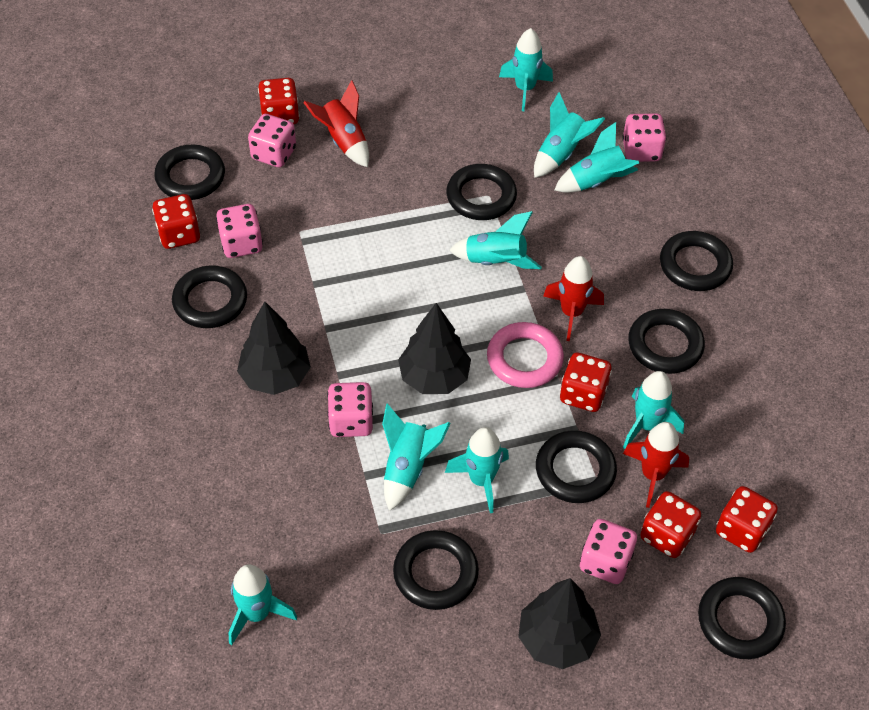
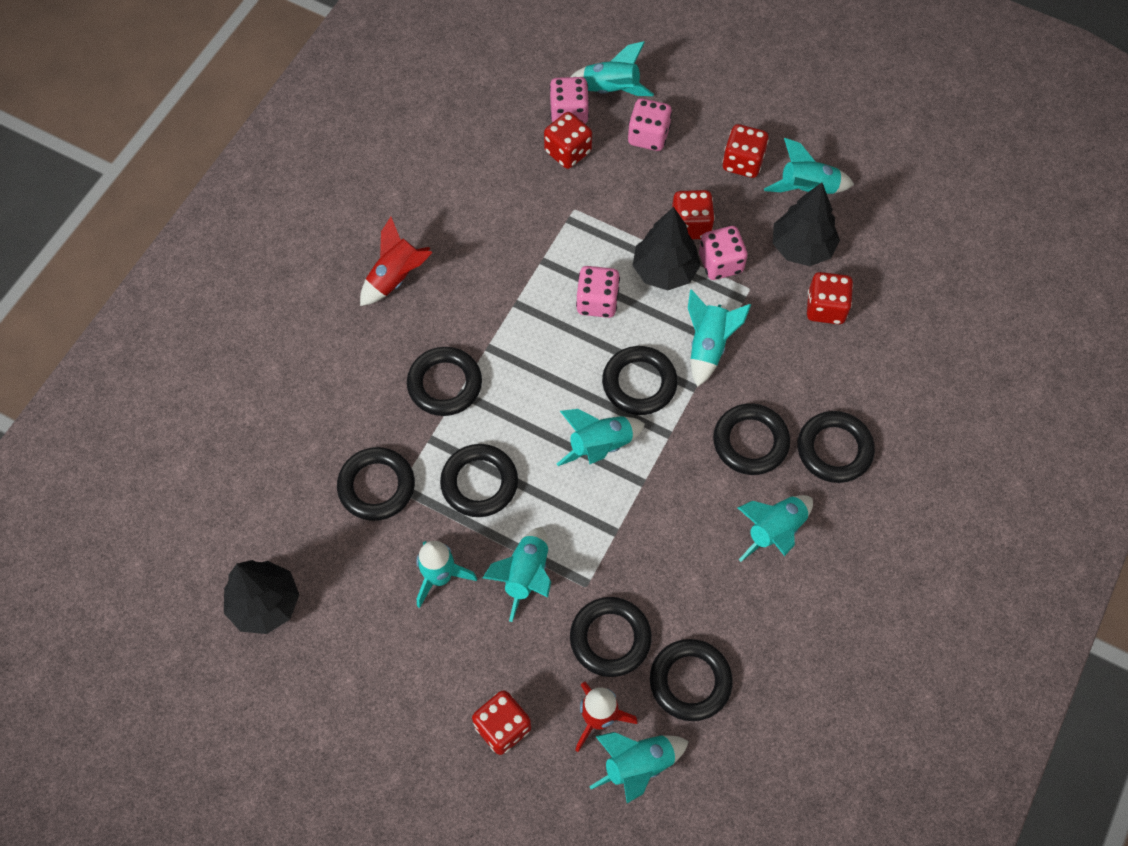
pink dice: 5 -> 4
pink ring: 1 -> 0
red rocket: 3 -> 2

